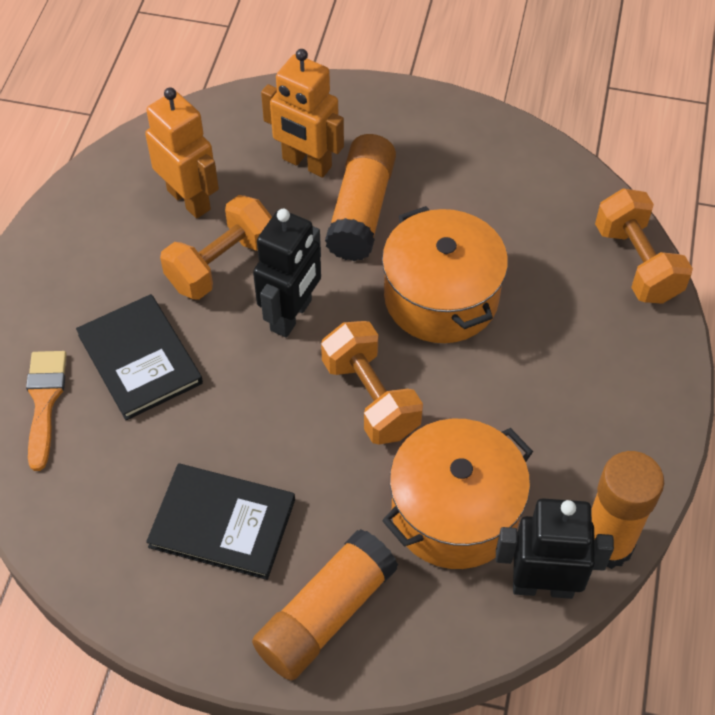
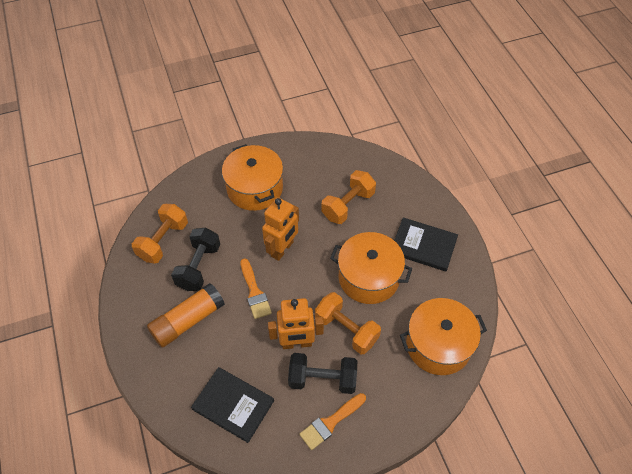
black dumbbell: 0 -> 2
black robot: 2 -> 0
orange brush: 1 -> 2
orange glue stick: 3 -> 1
orange pot: 2 -> 3

